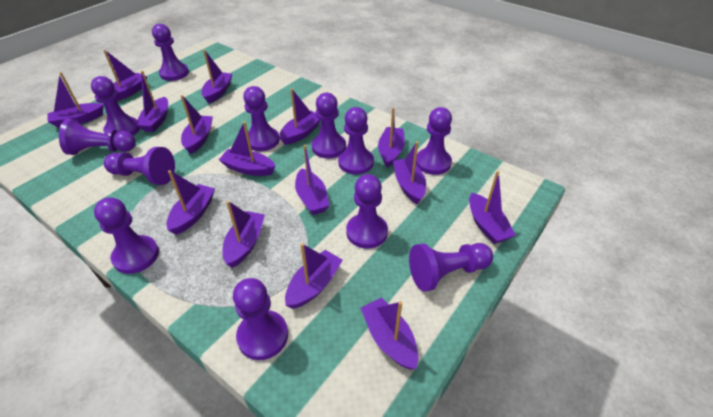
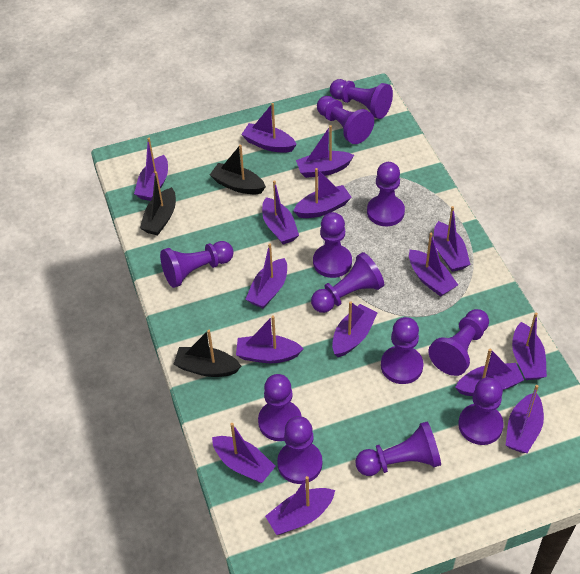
black boat: 0 -> 3

